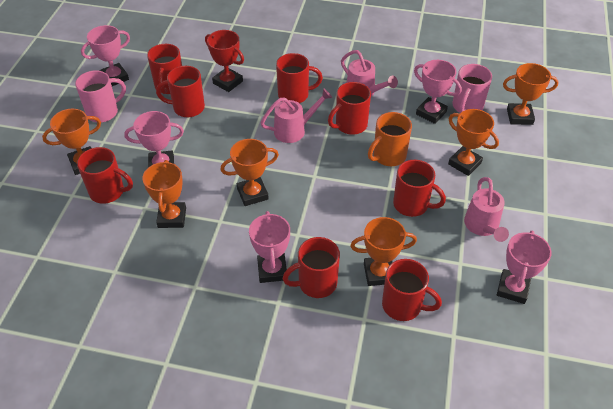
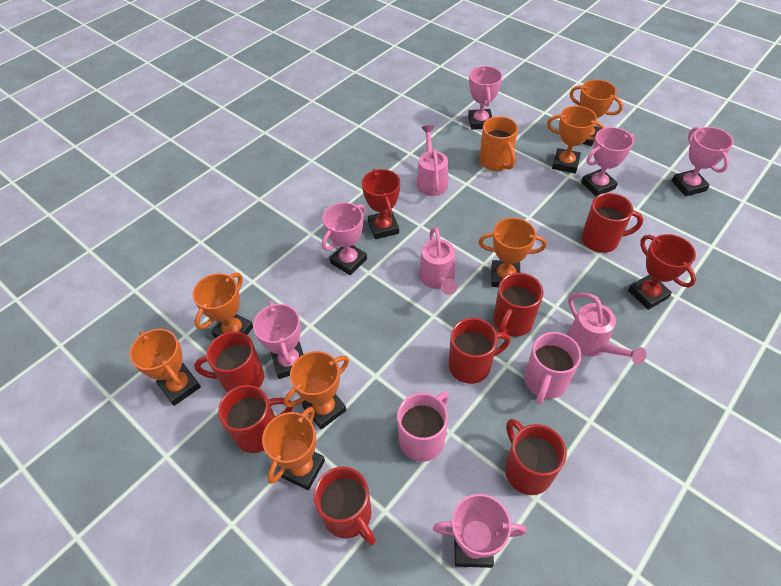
orange trophy: 6 -> 7
pink trophy: 5 -> 6
red mug: 8 -> 7
red trophy: 1 -> 2

